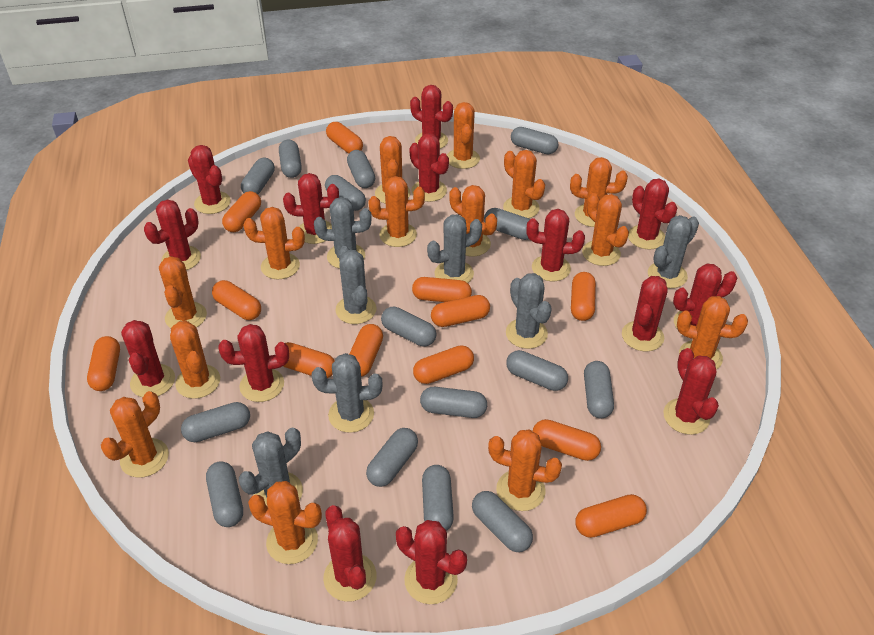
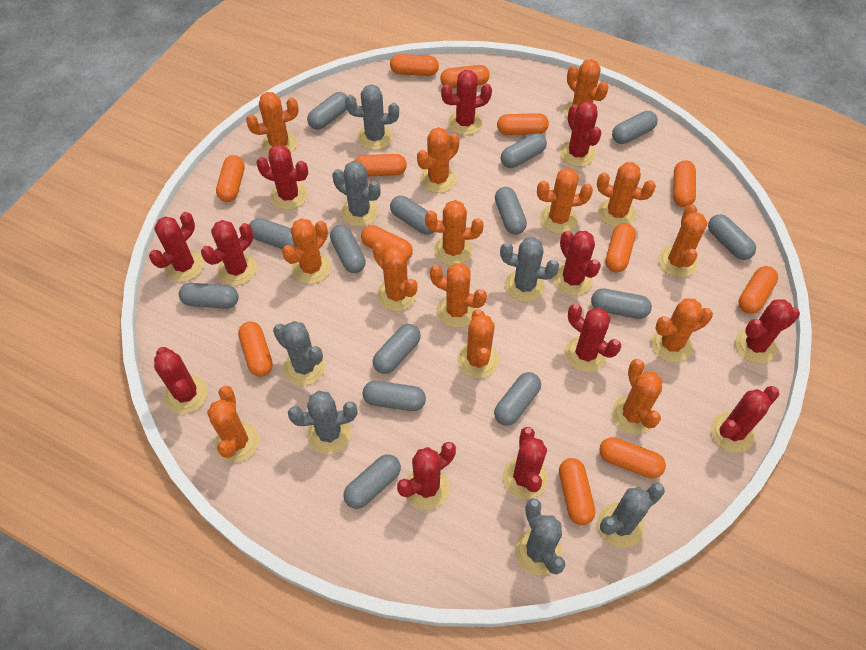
grey capsule: 15 -> 14
red cactus: 14 -> 12

